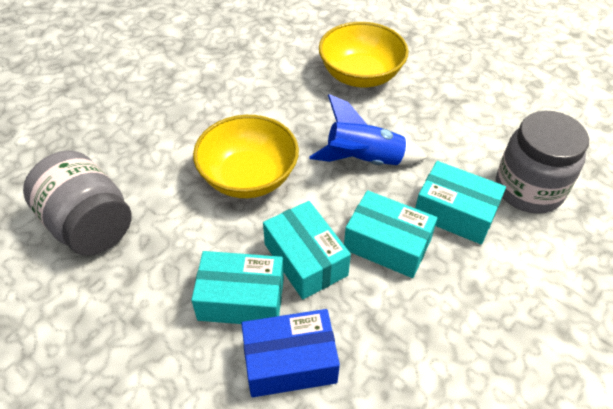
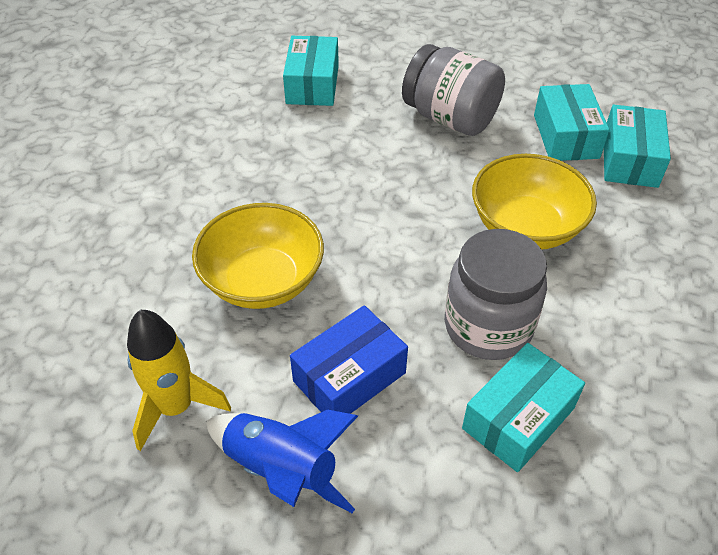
yellow rocket: 0 -> 1

